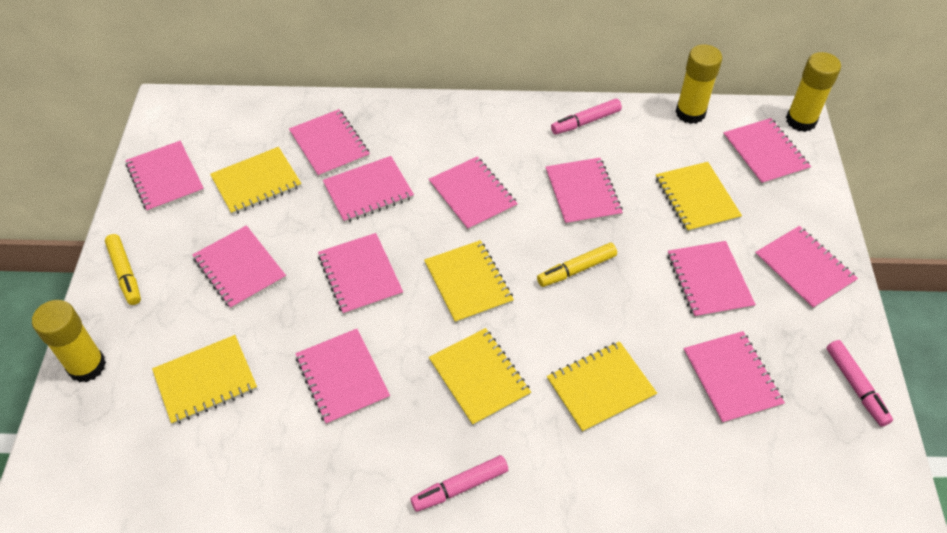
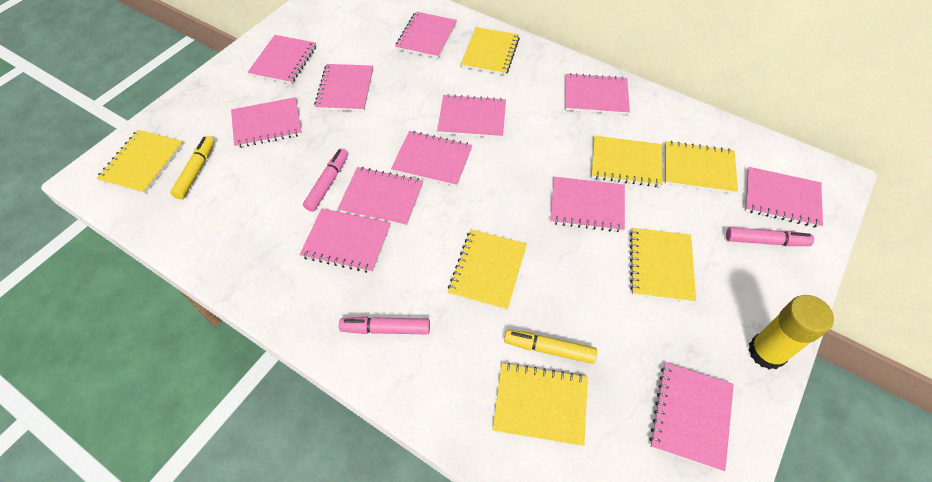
yellow glue stick: 3 -> 1
yellow notebook: 6 -> 7

